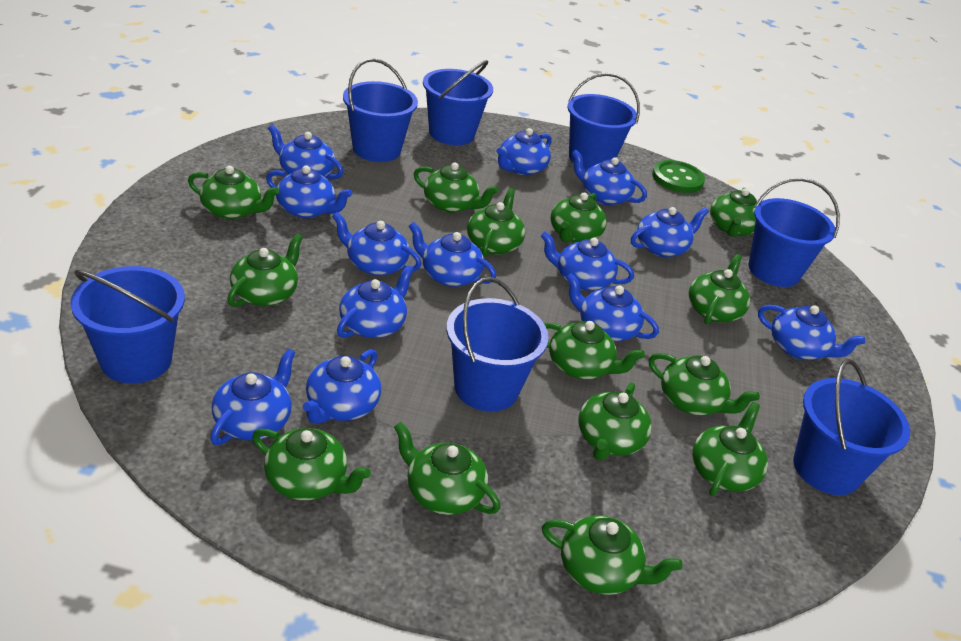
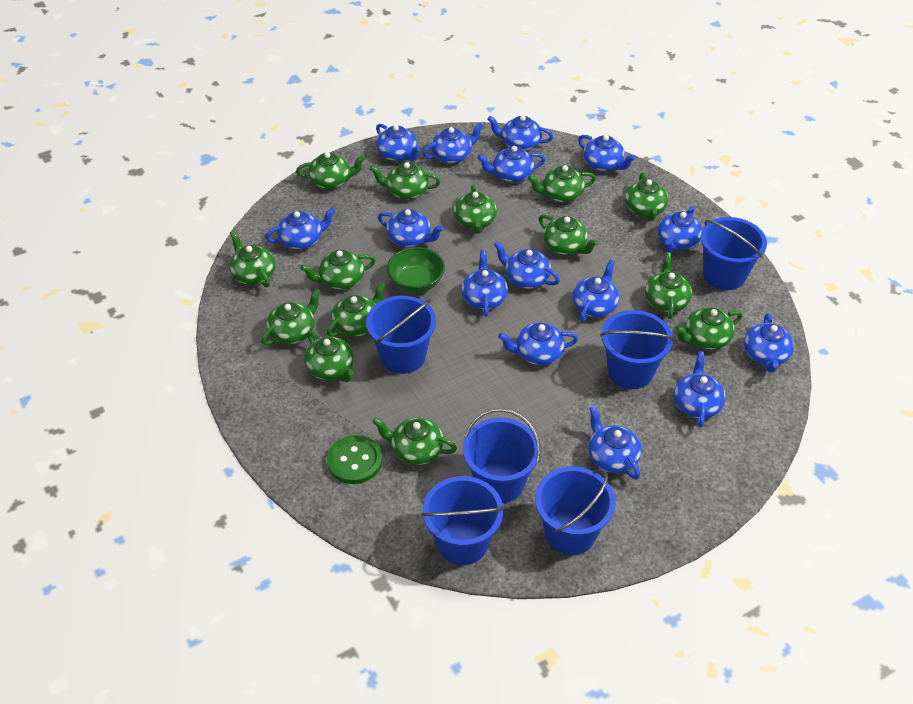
blue bucket: 7 -> 6
blue teapot: 13 -> 15
green bowl: 0 -> 1

